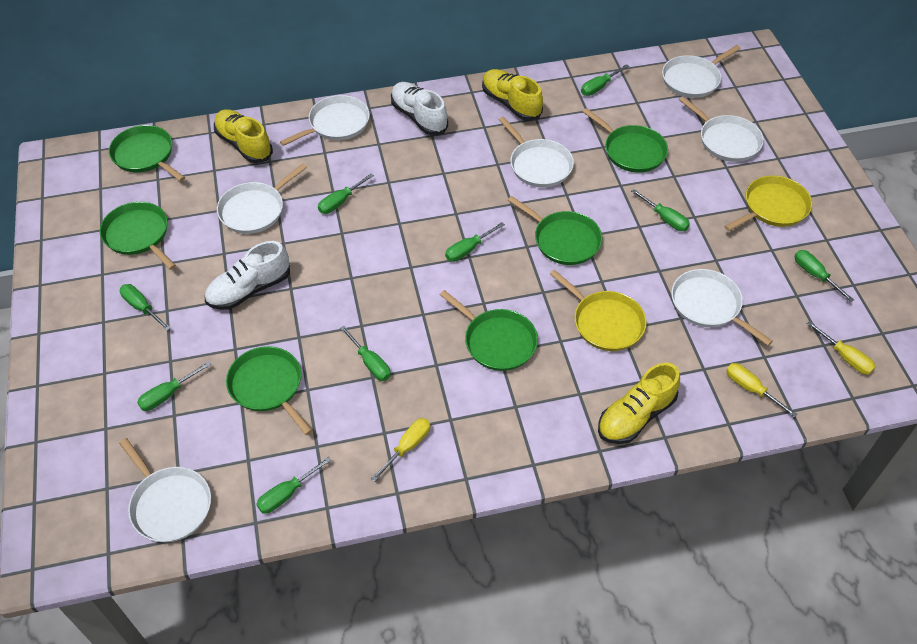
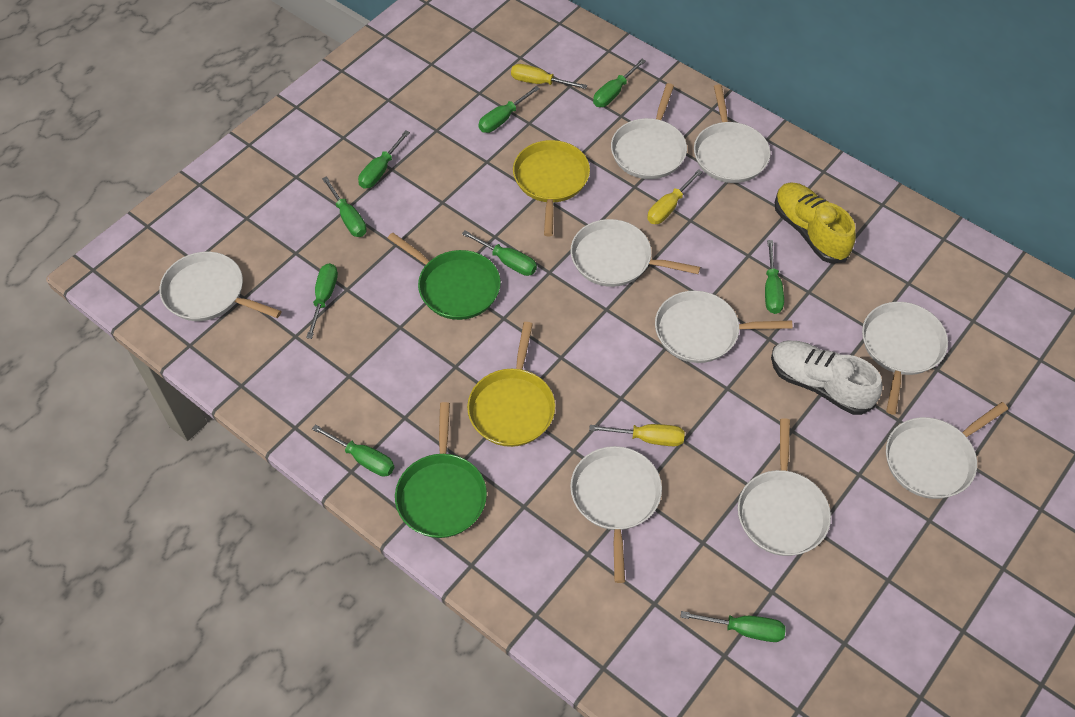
green pan: 6 -> 2
white pan: 7 -> 9
white shoe: 2 -> 1
yellow shoe: 3 -> 1

